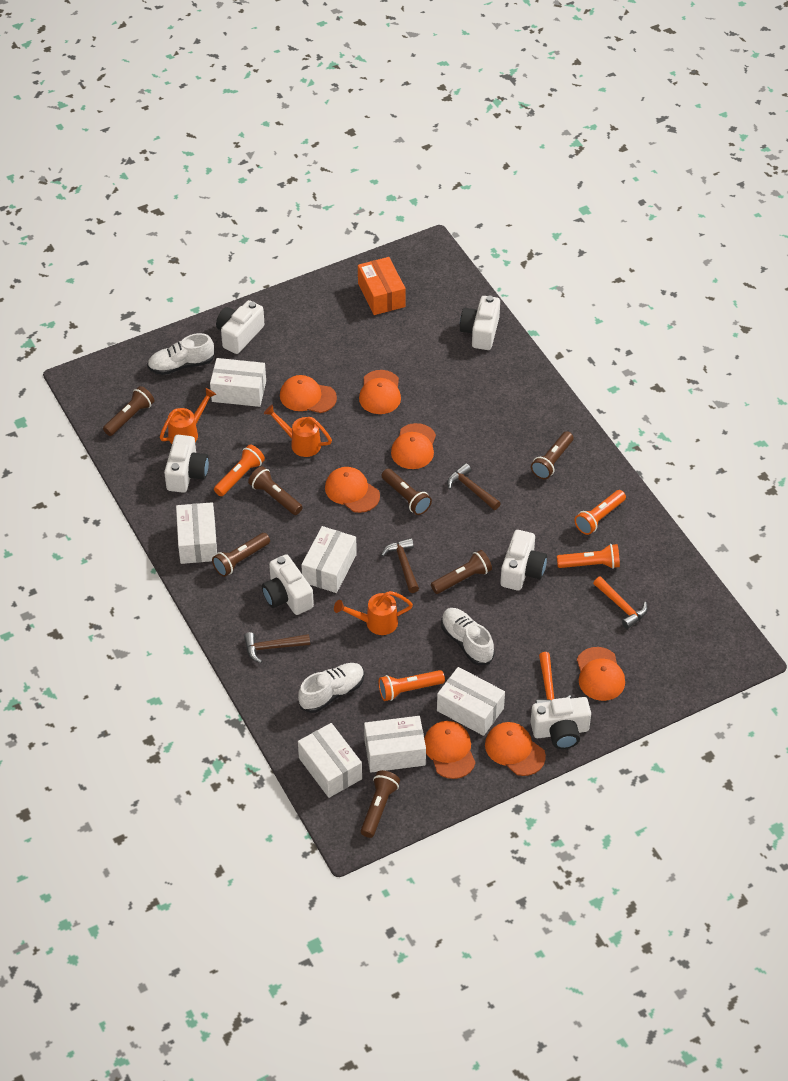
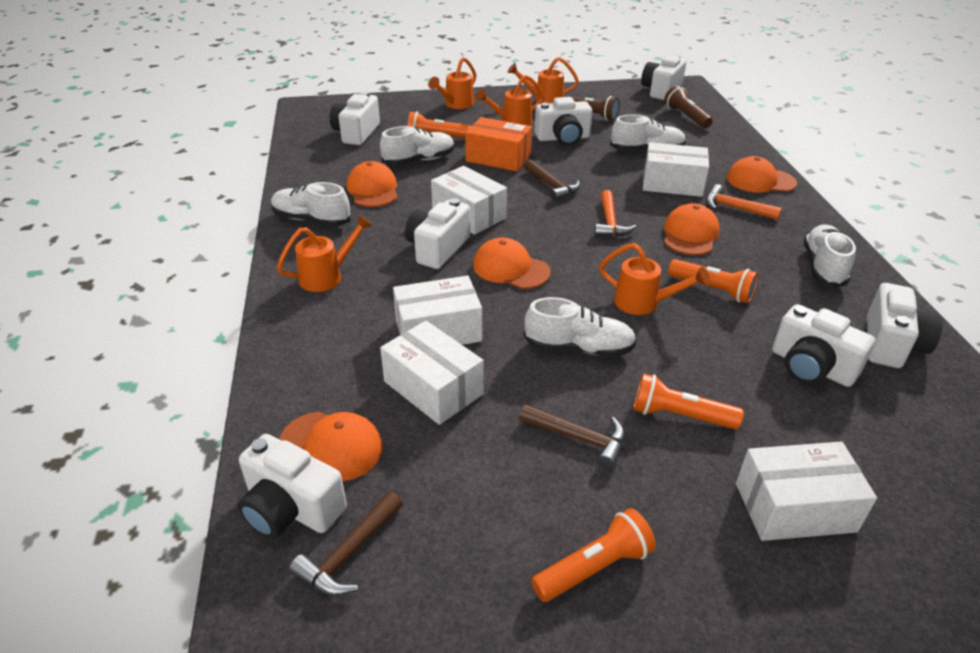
brown flashlight: 7 -> 2
orange cap: 7 -> 5
orange watering can: 3 -> 5
white box: 6 -> 5
white camera: 6 -> 7
white shoe: 3 -> 5

